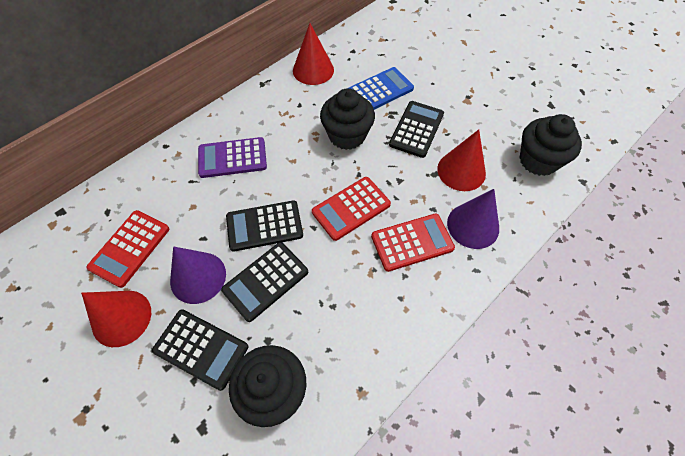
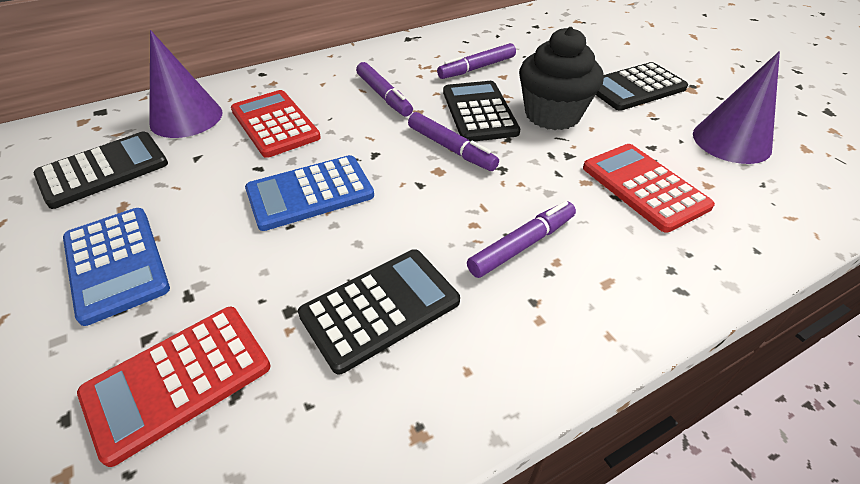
black cupcake: 3 -> 1
blue calculator: 1 -> 2
purple calculator: 1 -> 0
purple marker: 0 -> 4
red cone: 3 -> 0

